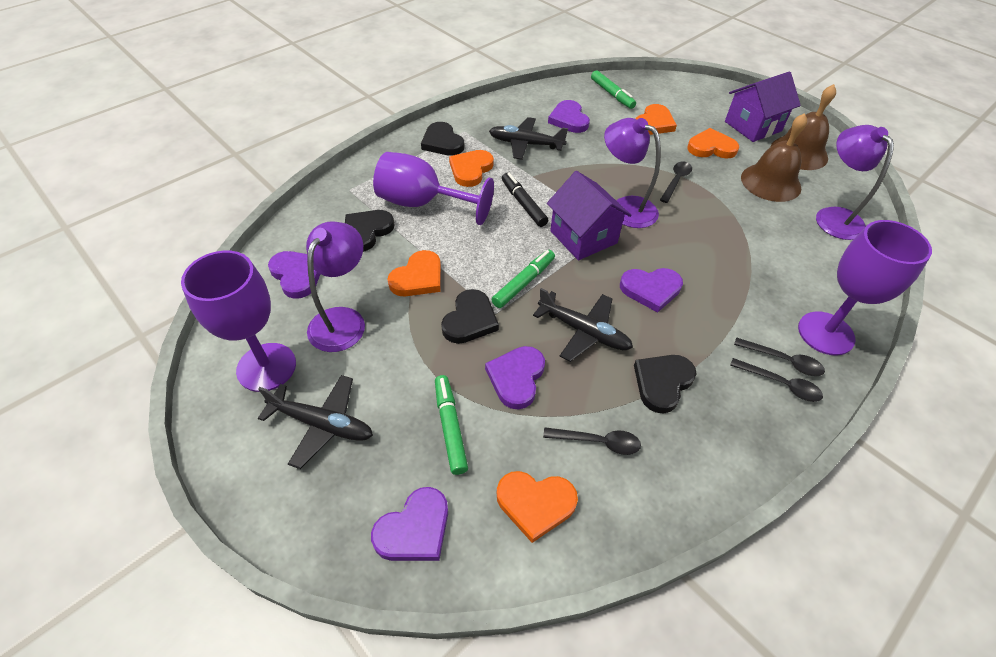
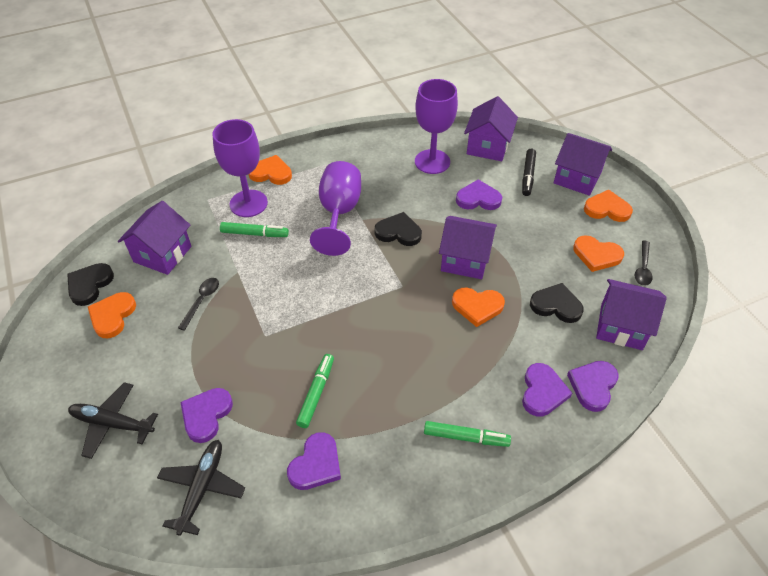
black heart: 4 -> 3
black plane: 3 -> 2
black spoon: 4 -> 2
brown bell: 2 -> 0
purple house: 2 -> 5
purple lamp: 3 -> 0

